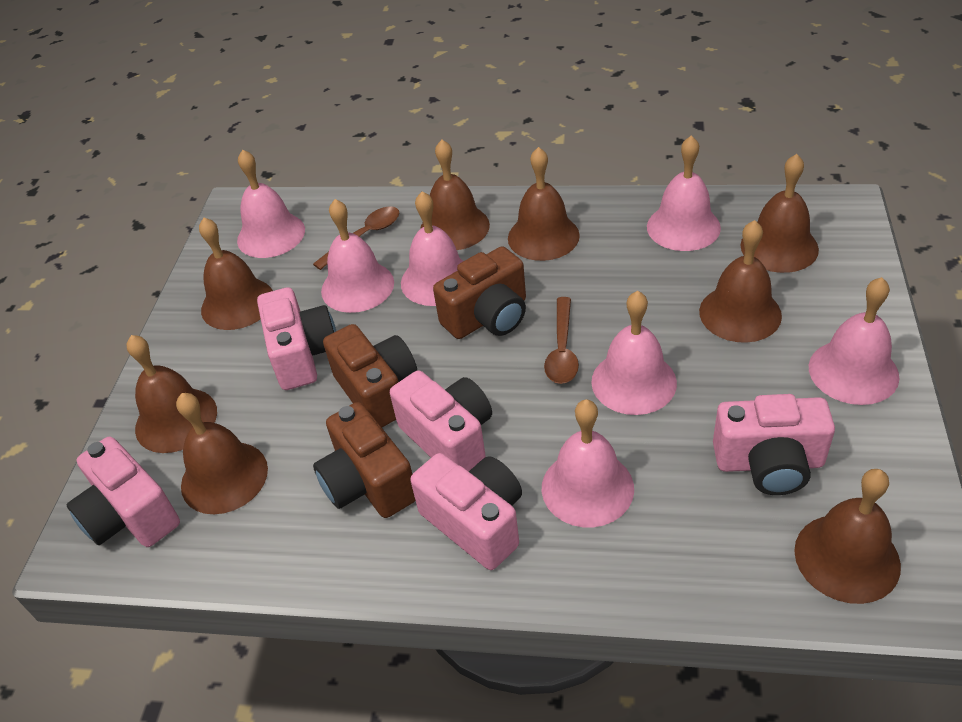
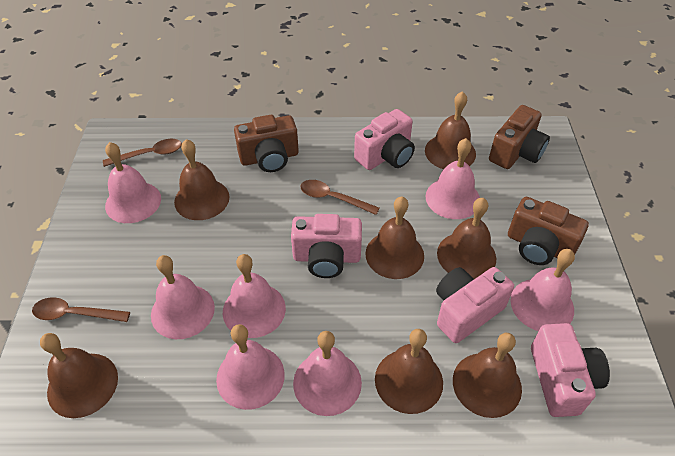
brown bell: 8 -> 7
brown spoon: 2 -> 3
pink camera: 5 -> 4

